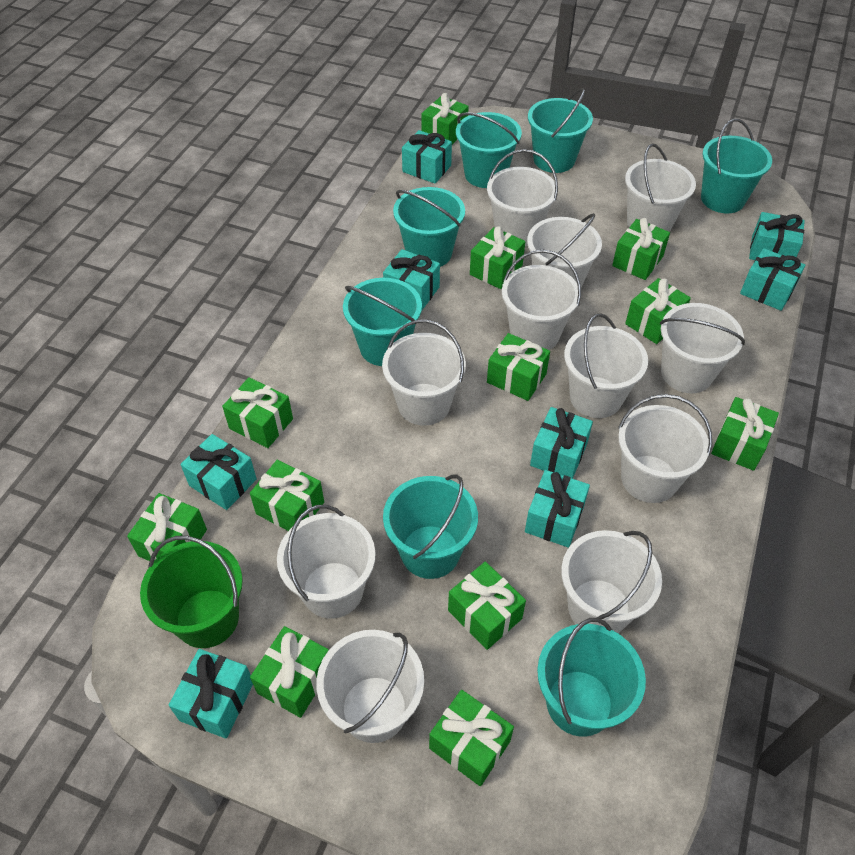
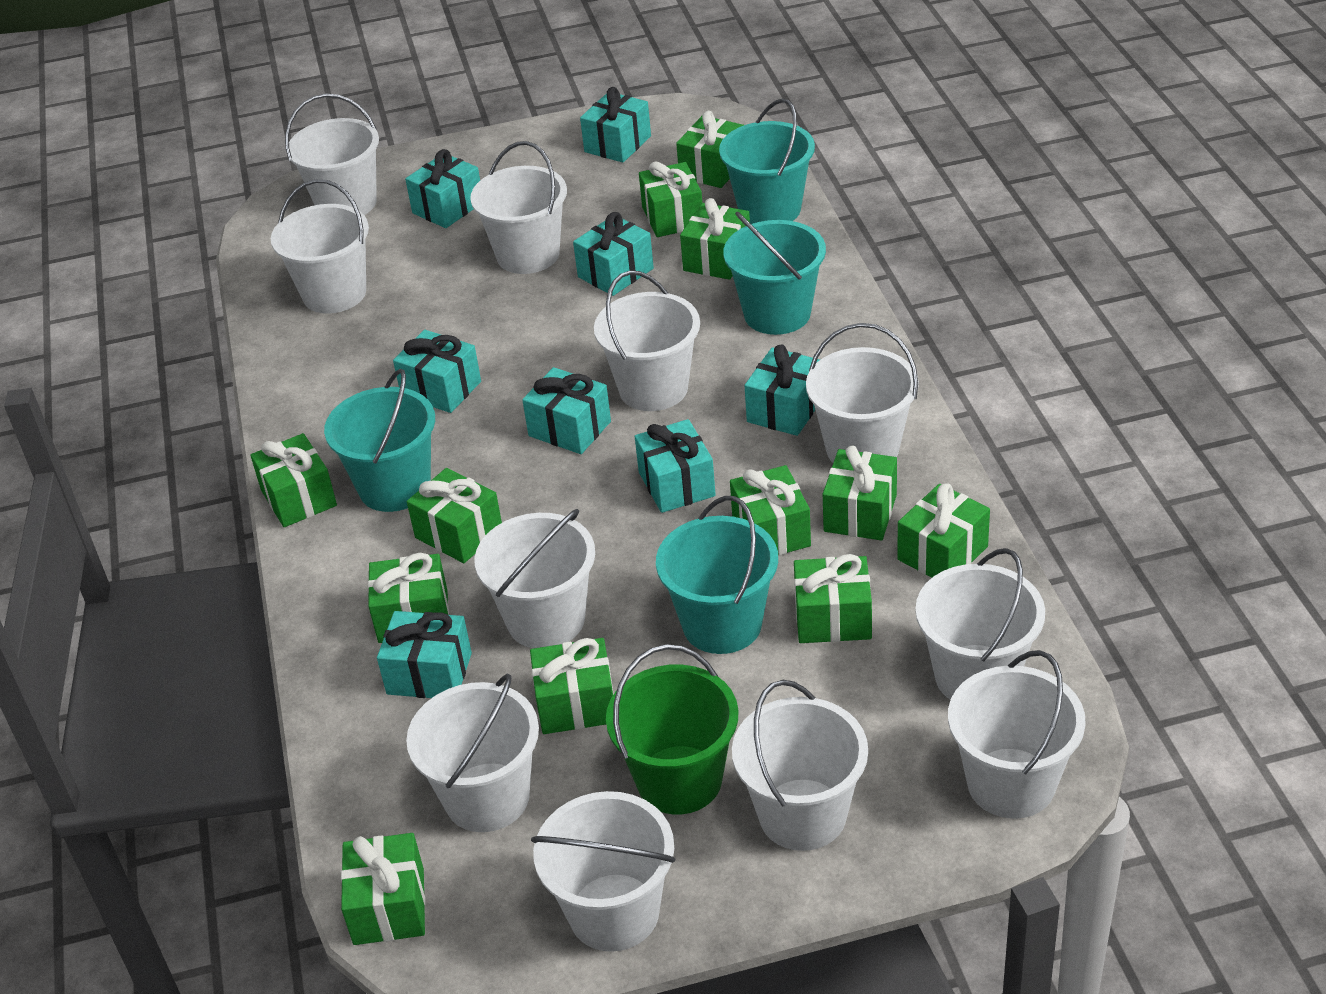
turquoise bucket: 7 -> 4

